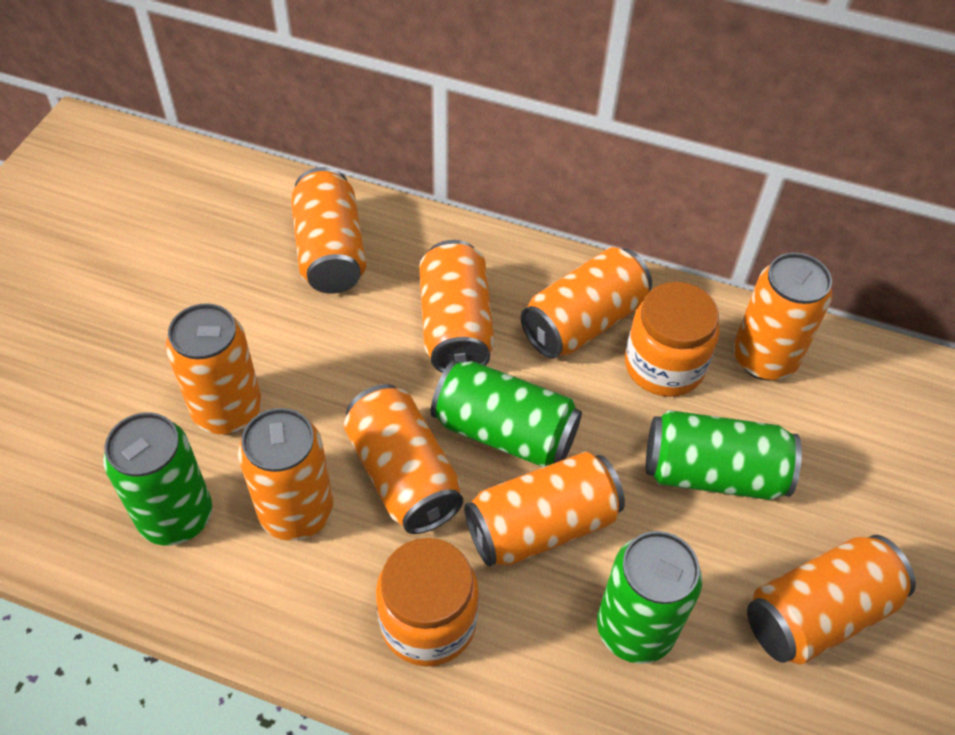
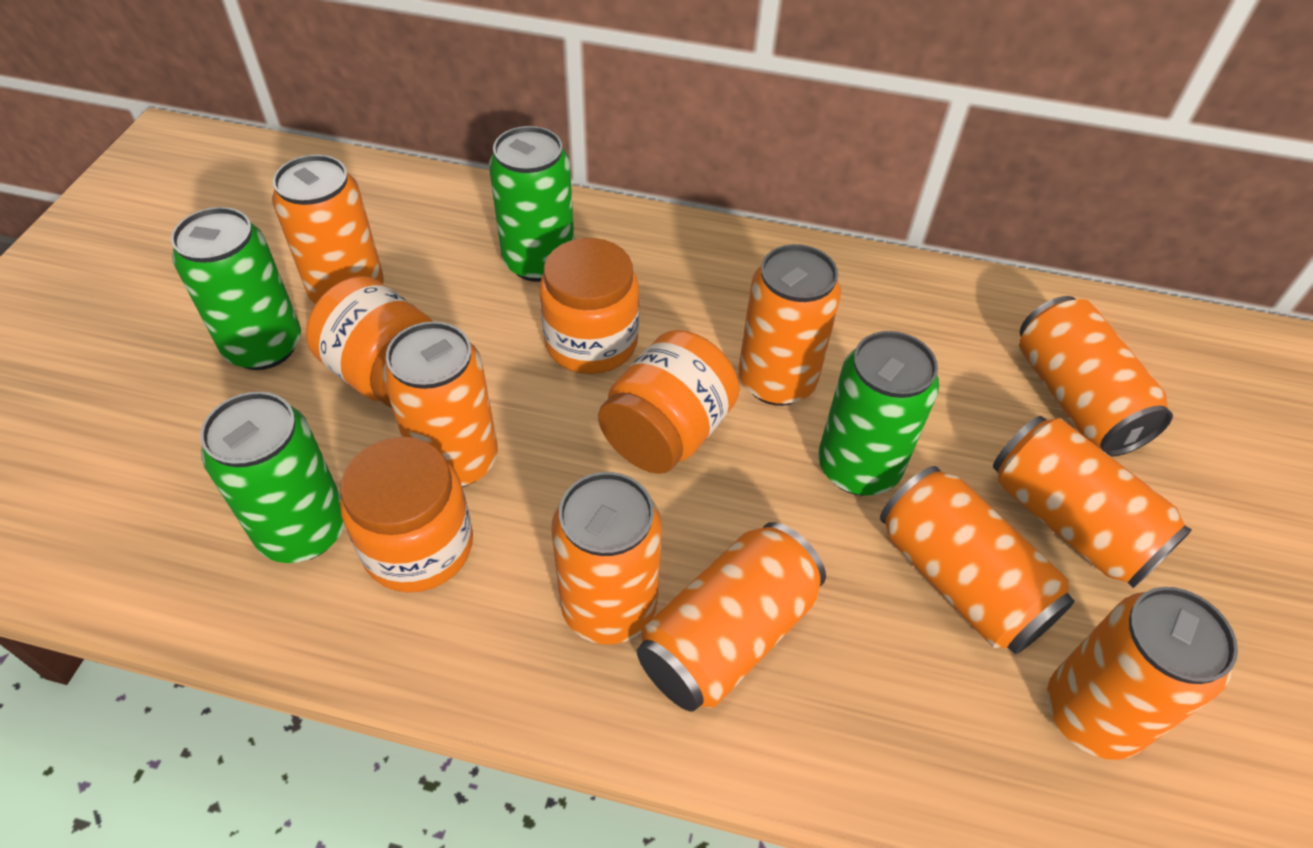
orange jar: 2 -> 4

